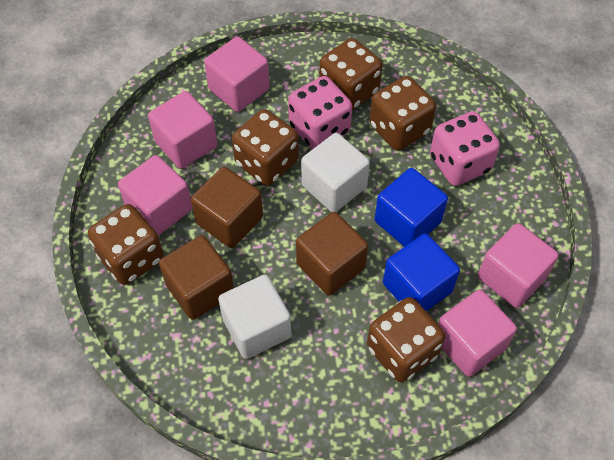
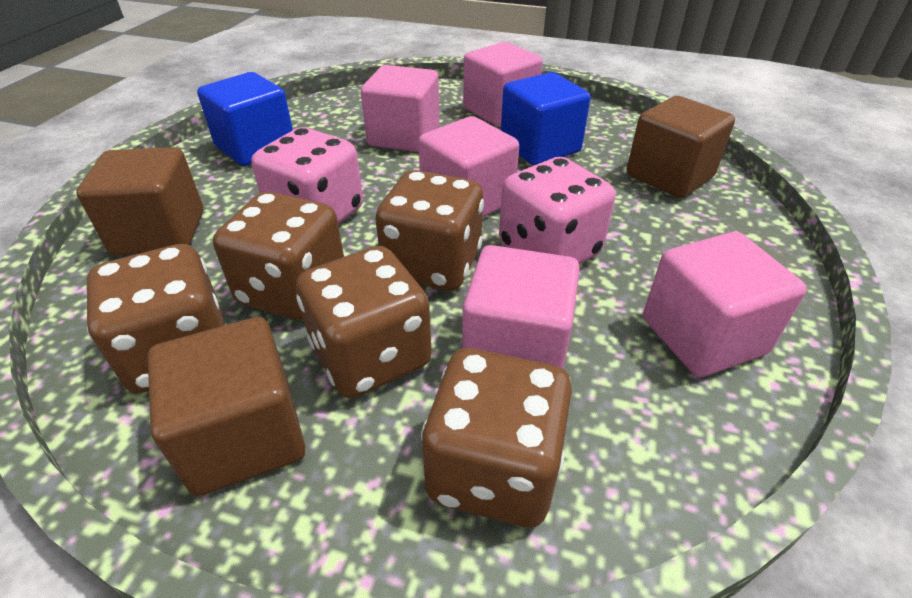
white cube: 2 -> 0

